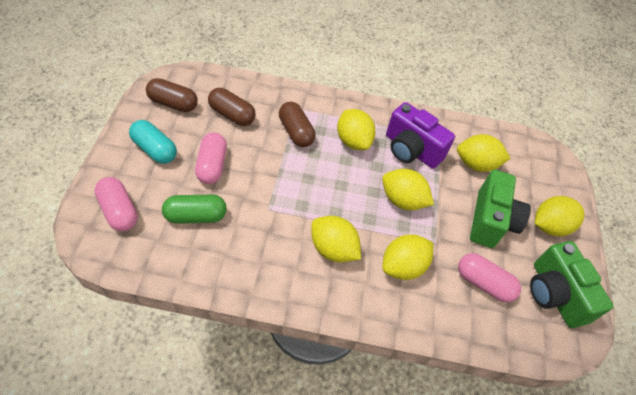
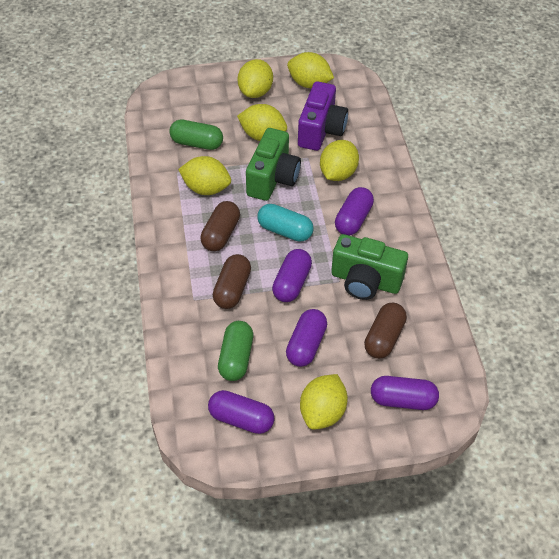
green capsule: 1 -> 2
pink capsule: 3 -> 0
purple capsule: 0 -> 5

